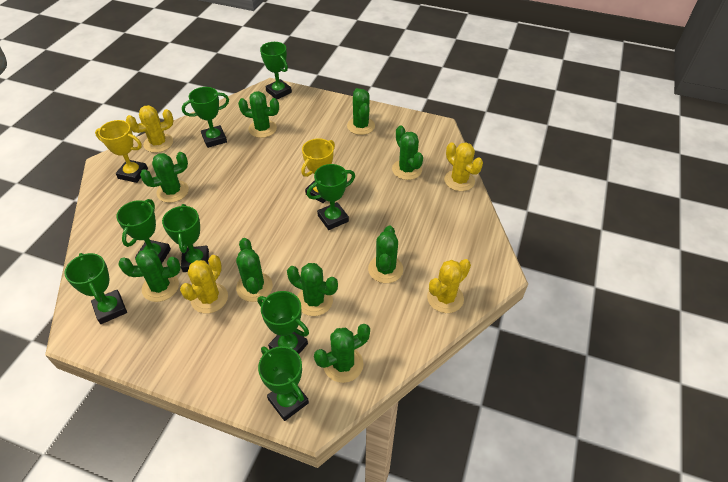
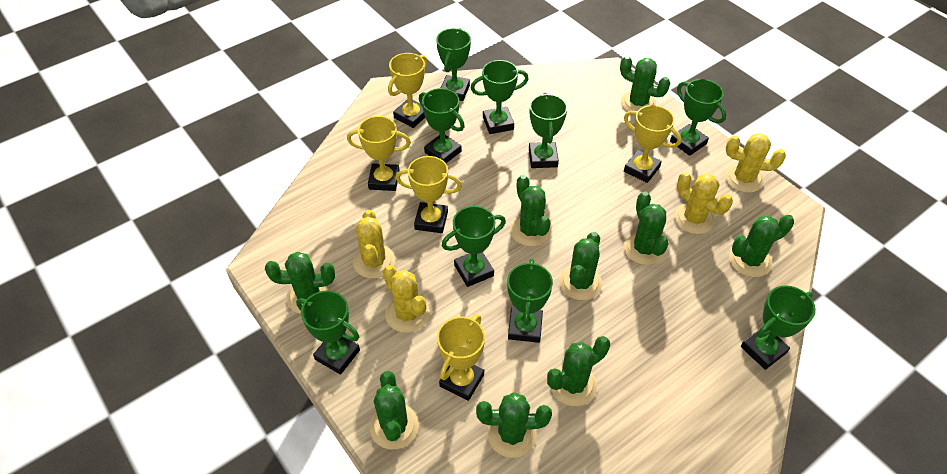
green trophy: 8 -> 9
yellow trophy: 2 -> 5

